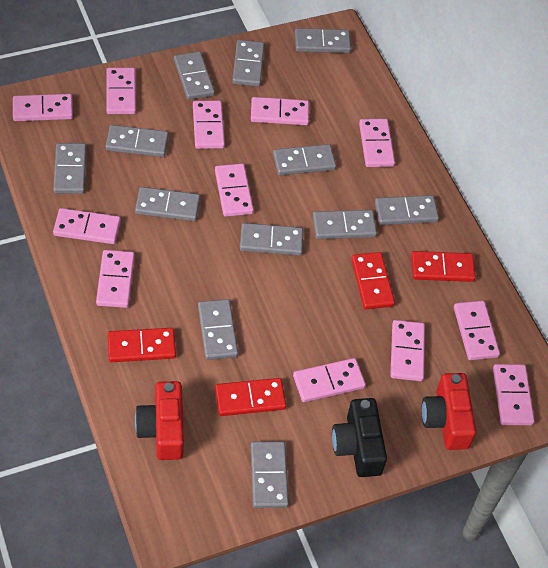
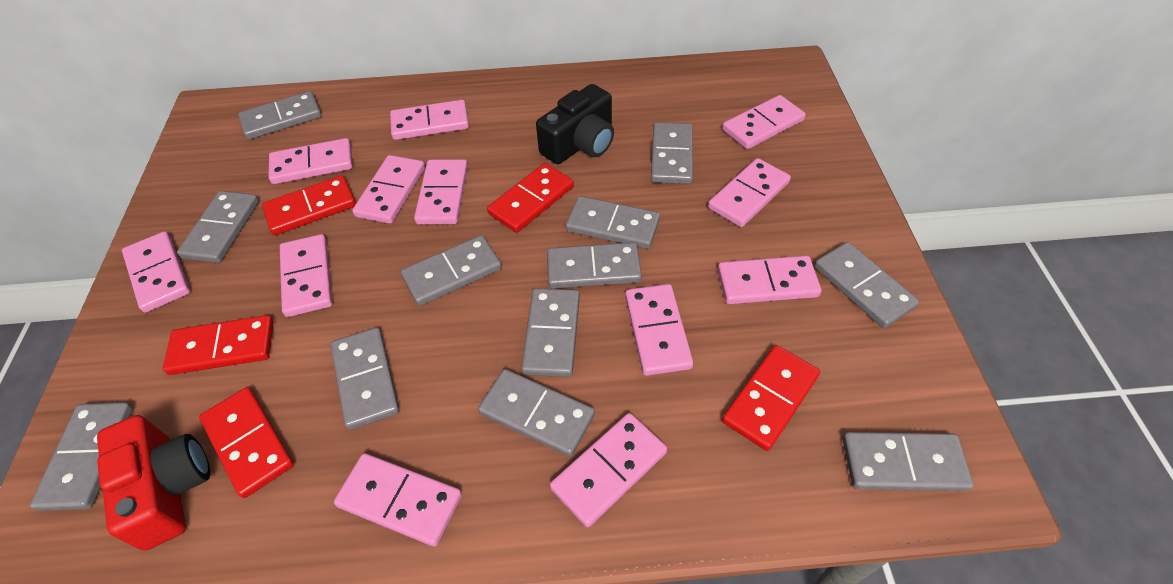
red camera: 2 -> 1
red domino: 4 -> 5

